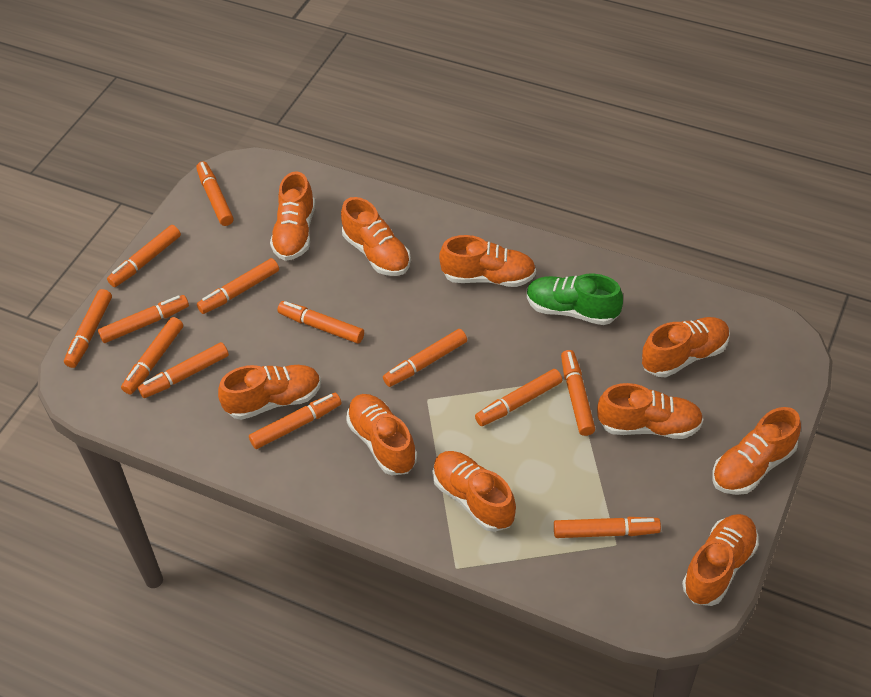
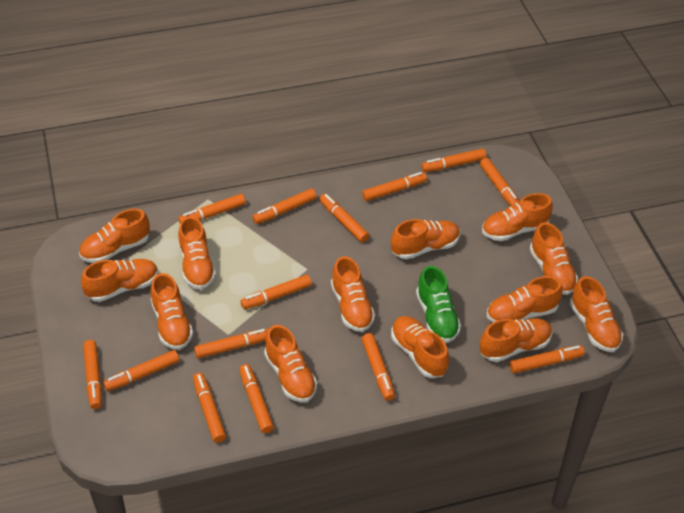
orange marker: 13 -> 14
orange shoe: 10 -> 13

